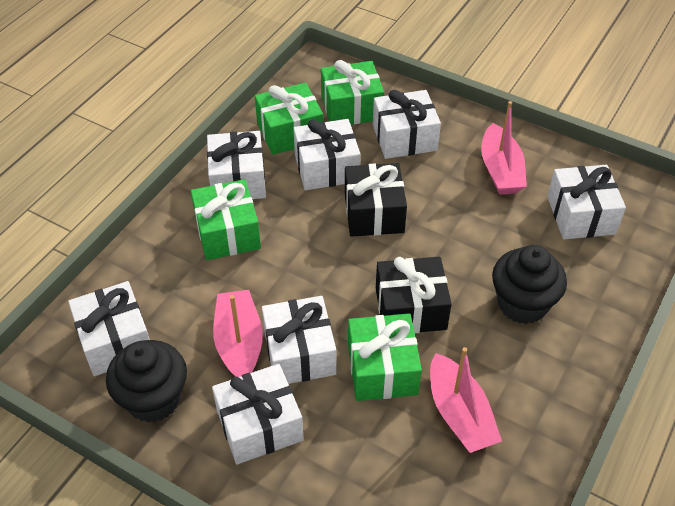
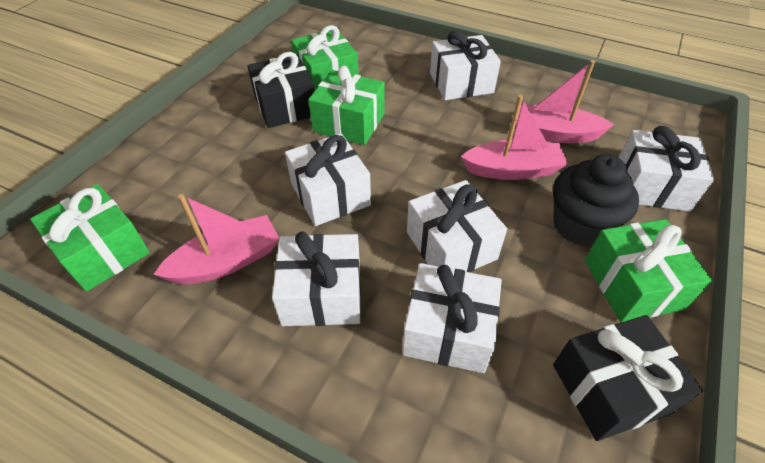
black cupcake: 2 -> 1
white gift: 7 -> 6

